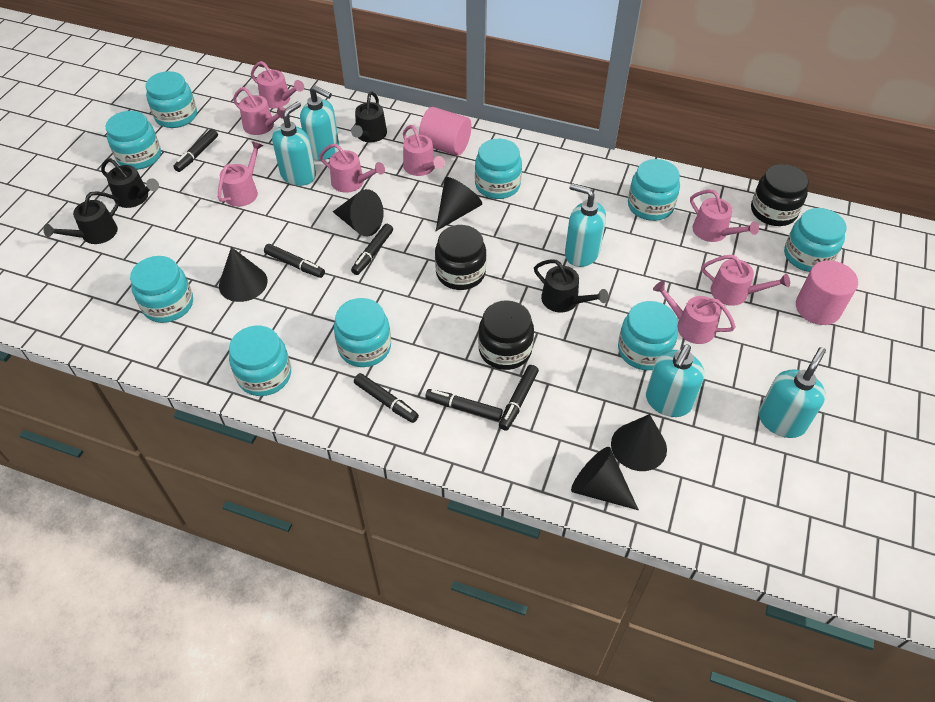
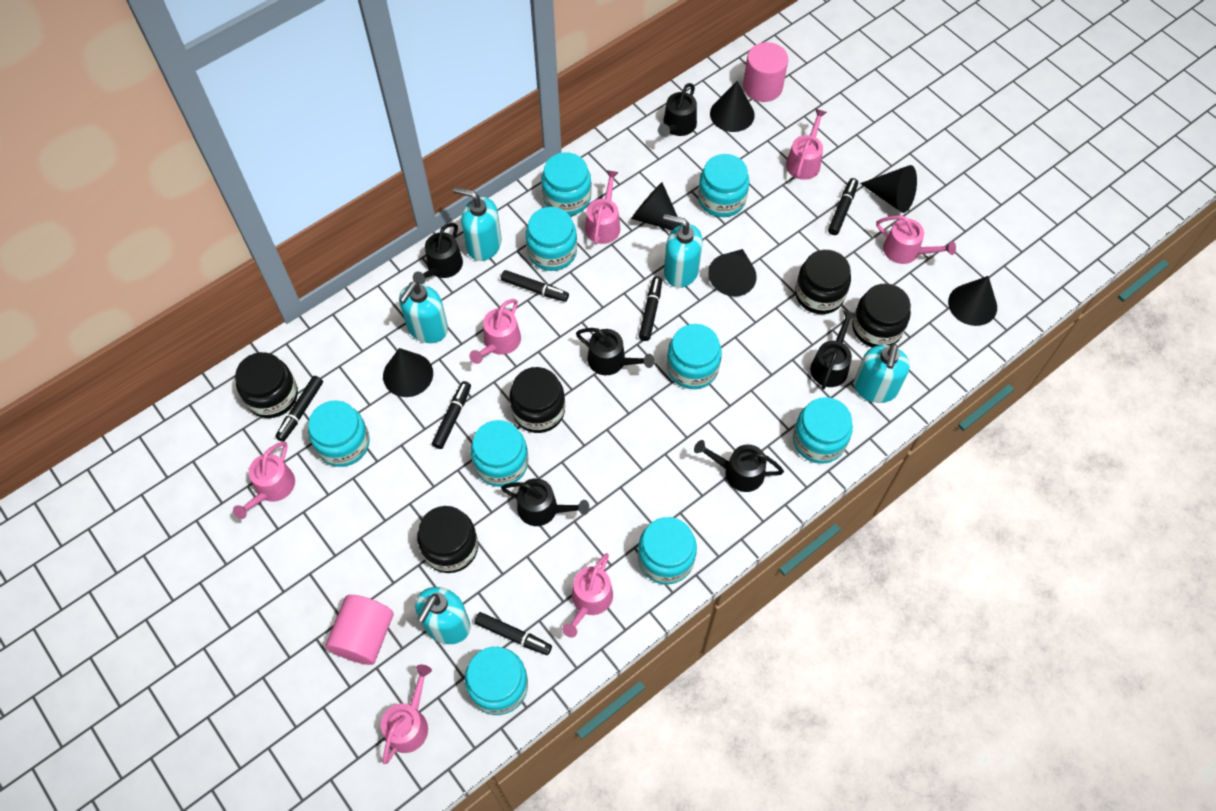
black cone: 5 -> 6
black jar: 3 -> 5
black watering can: 4 -> 6
pink watering can: 8 -> 7

